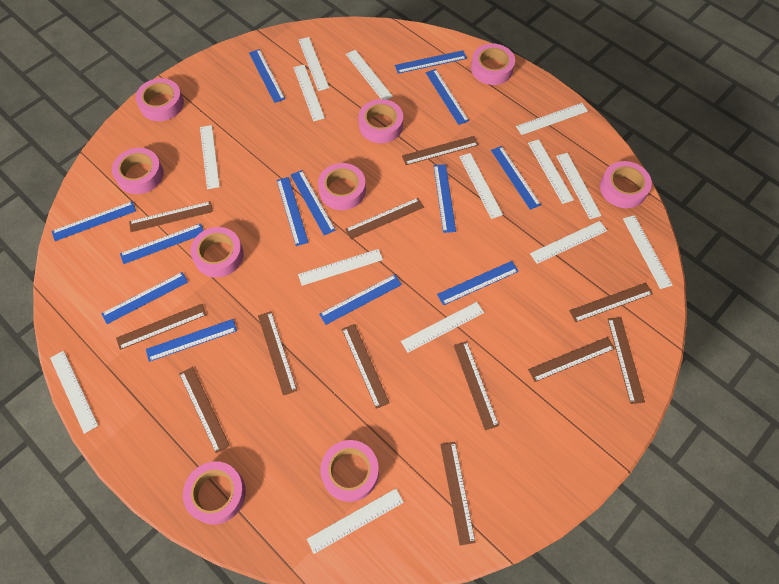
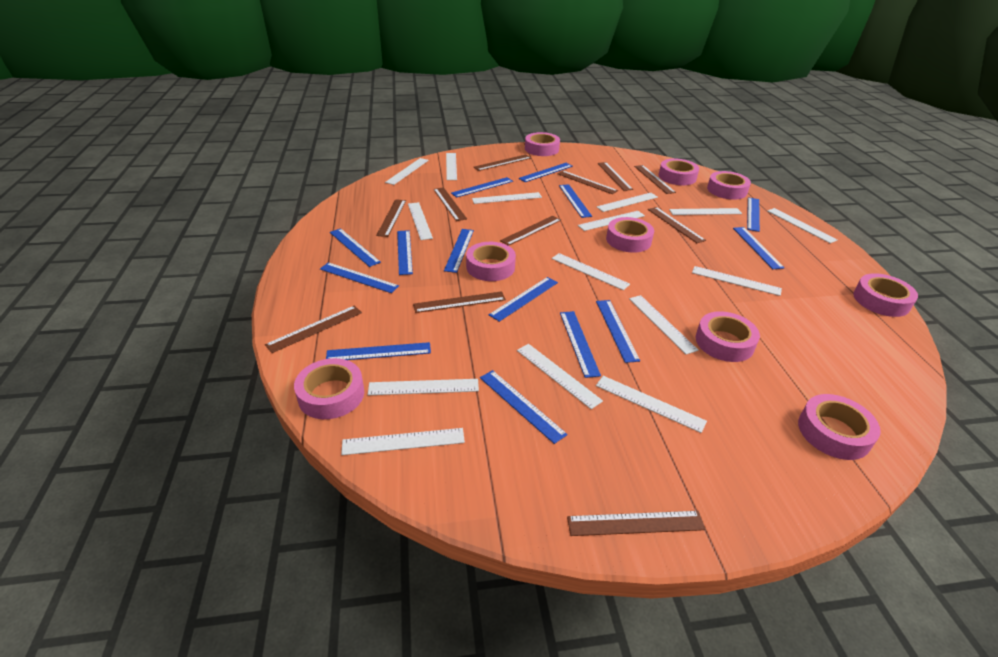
blue ruler: 13 -> 14
brown ruler: 12 -> 11
white ruler: 14 -> 15

